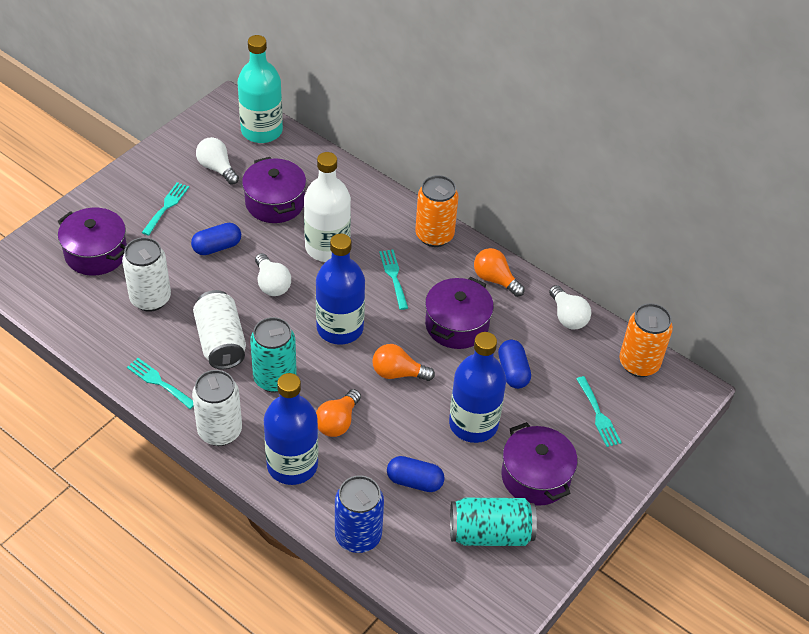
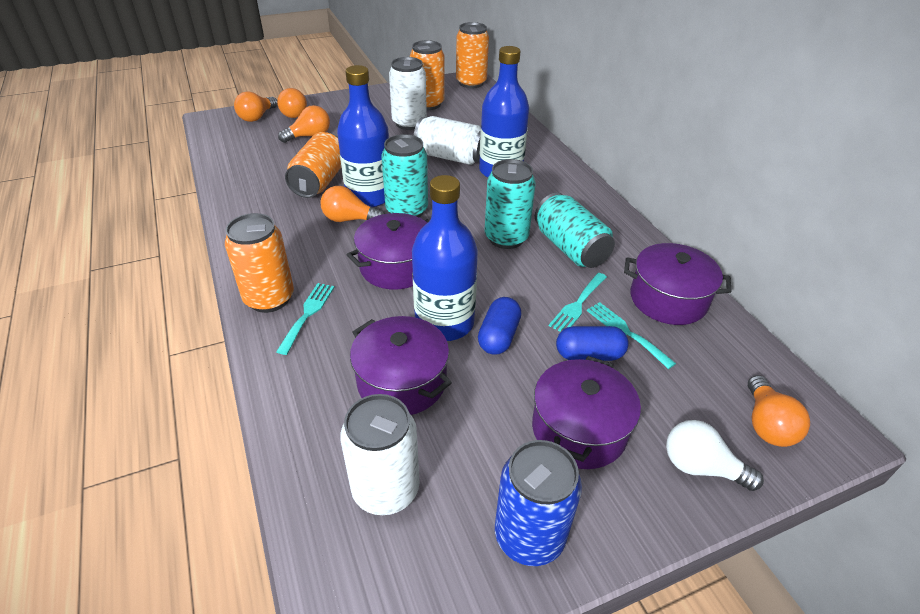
blue capsule: 3 -> 2
orange can: 2 -> 4
orange light bulb: 3 -> 5
turquoise bottle: 1 -> 0
turquoise can: 2 -> 3
turquoise fork: 4 -> 3
white bottle: 1 -> 0
white light bulb: 3 -> 1

